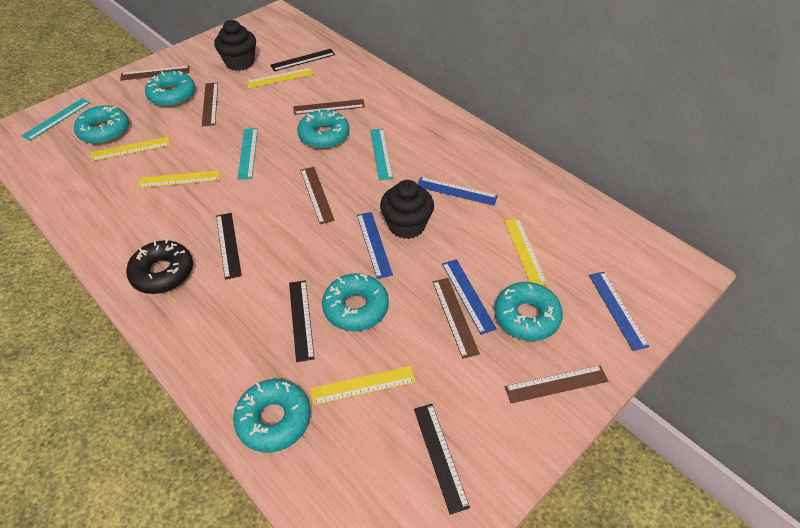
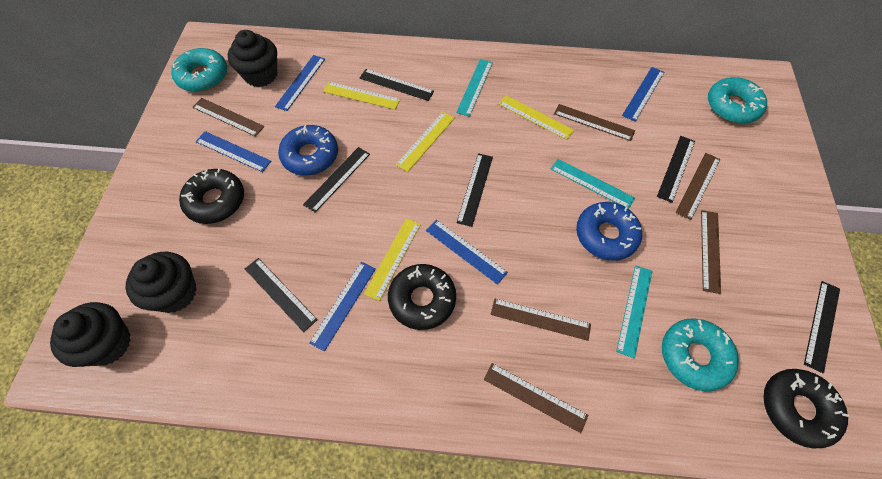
black cupcake: 2 -> 3
black donut: 1 -> 3
black ruler: 4 -> 6
blue donut: 0 -> 2
blue ruler: 4 -> 5
turquoise donut: 6 -> 3
yellow ruler: 5 -> 4

